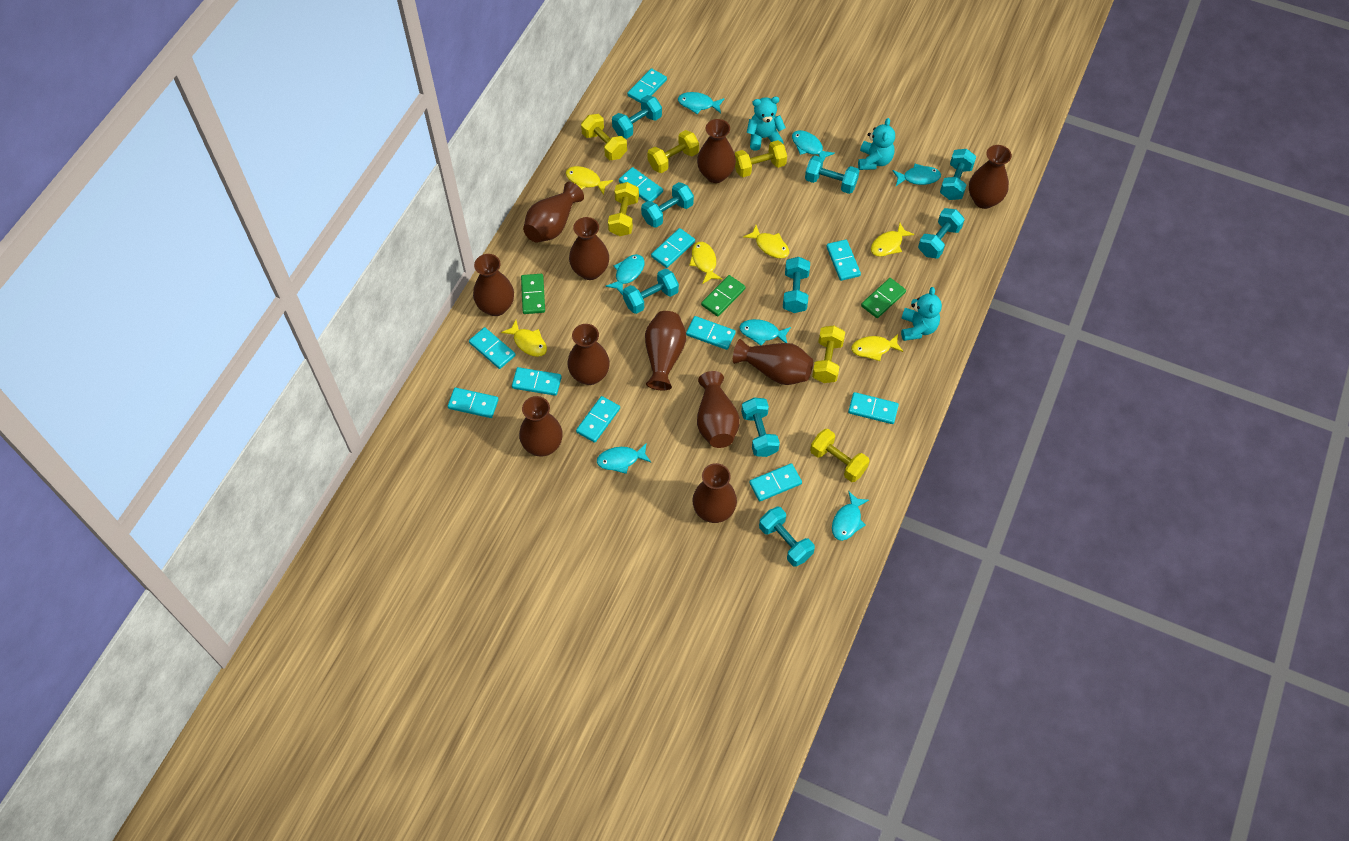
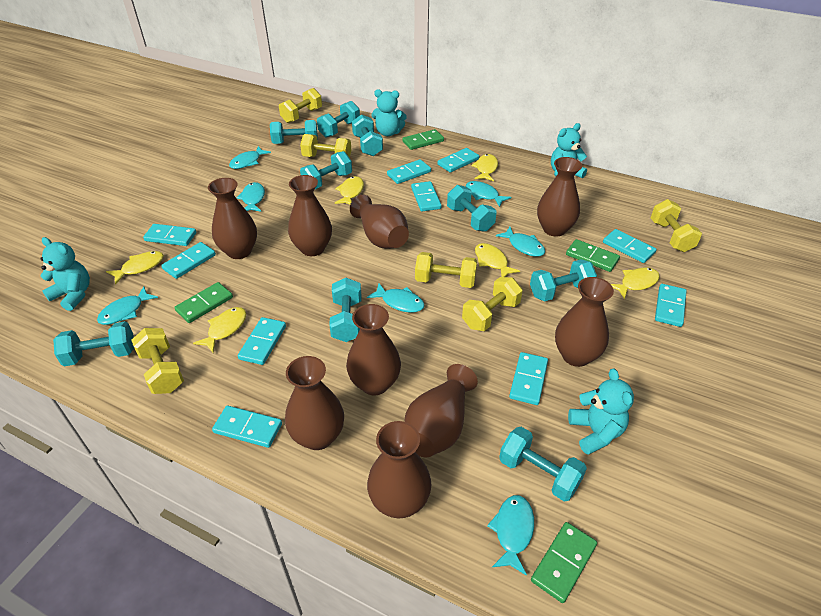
brown vase: 11 -> 9
green domino: 3 -> 4
turquoise domino: 11 -> 10
turquoise teddy bear: 3 -> 4

